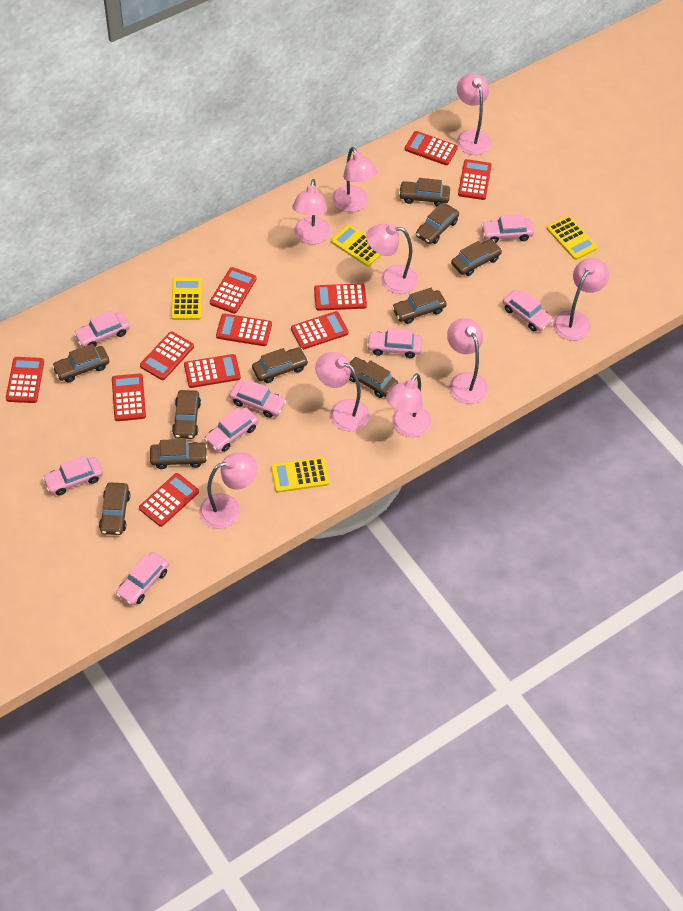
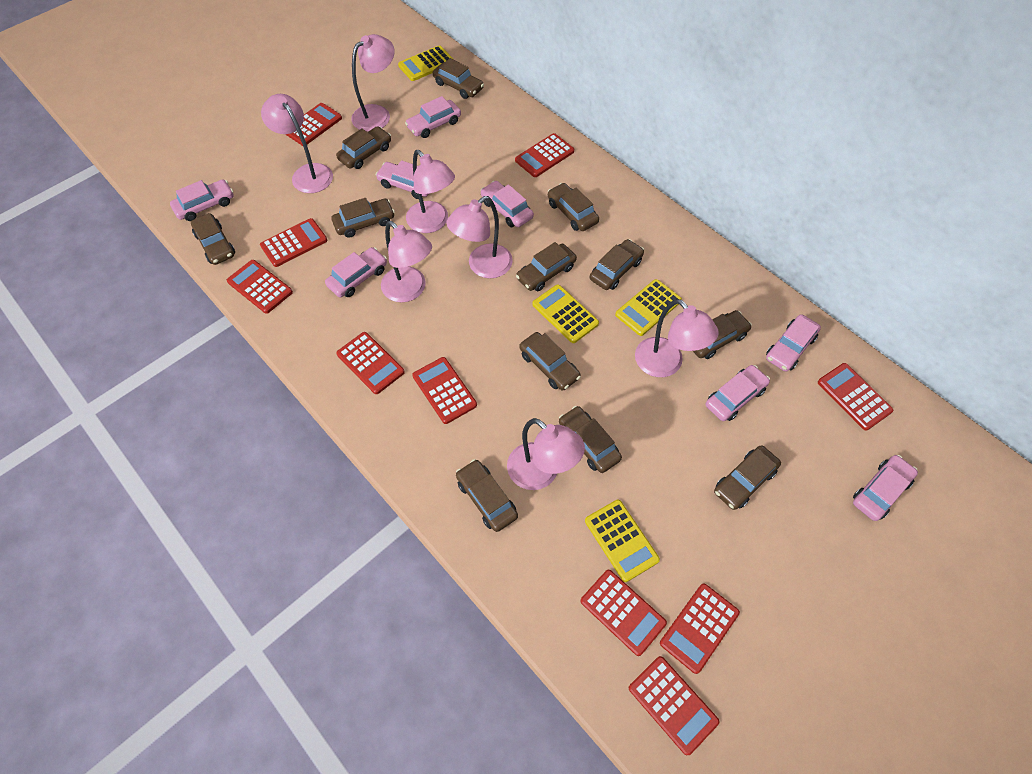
brown car: 10 -> 12
pink lamp: 9 -> 7
red calculator: 11 -> 10

